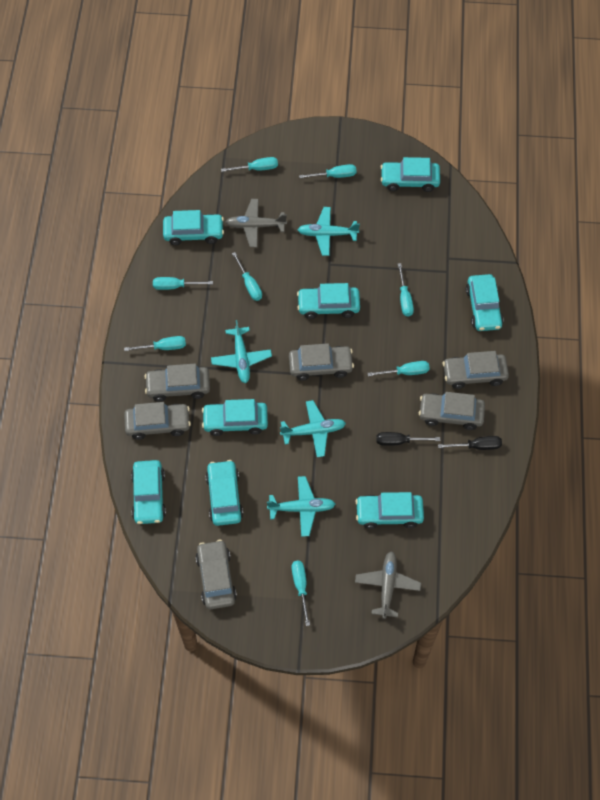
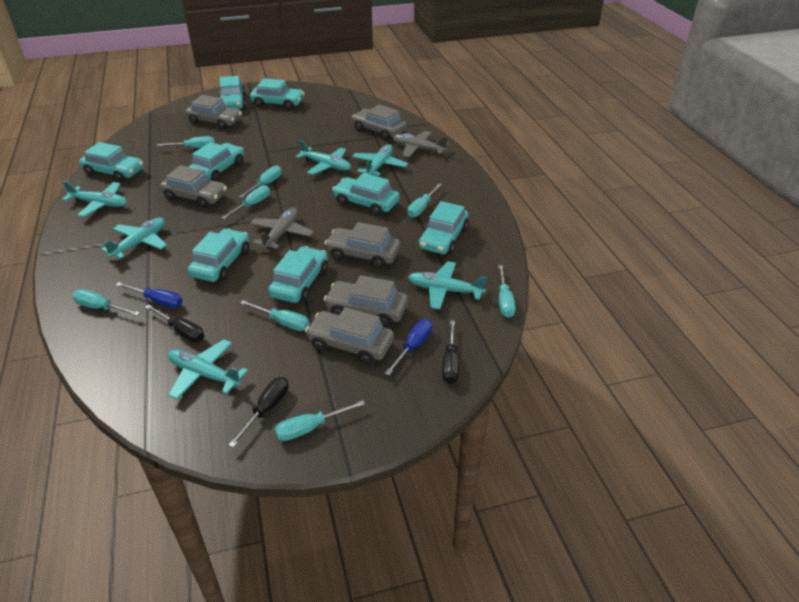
black screwdriver: 2 -> 3
blue screwdriver: 0 -> 2
turquoise plane: 4 -> 6

